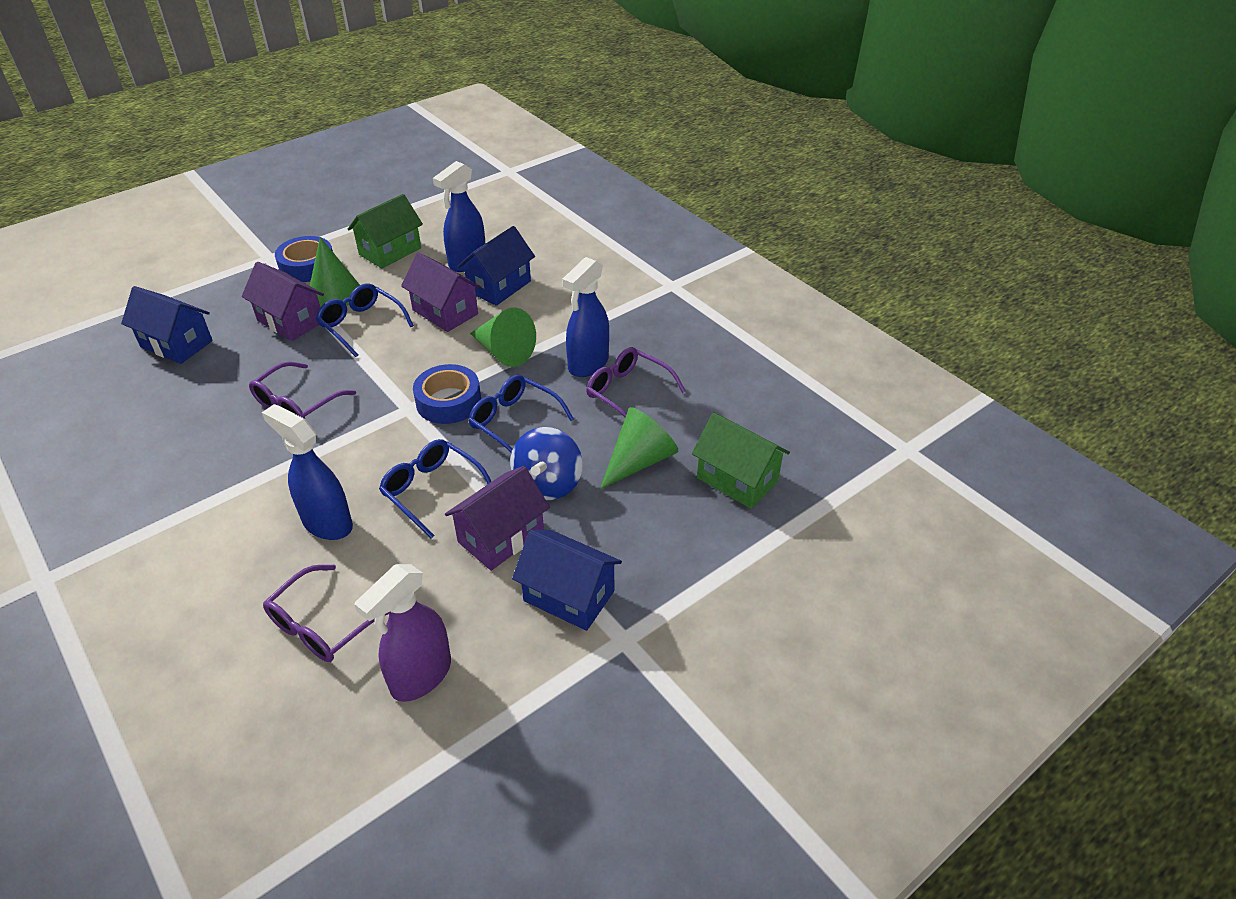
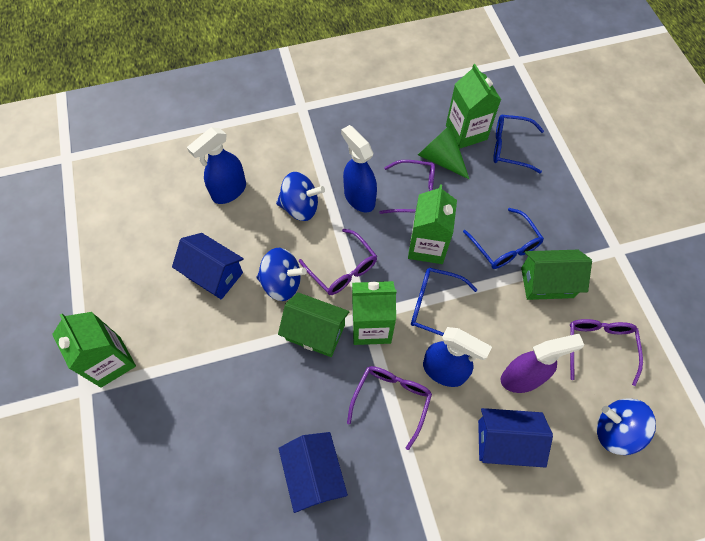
blue spinning top: 1 -> 3
blue tape: 2 -> 0
green carton: 0 -> 4
green cone: 3 -> 1
purple glasses: 3 -> 4
purple house: 3 -> 0

